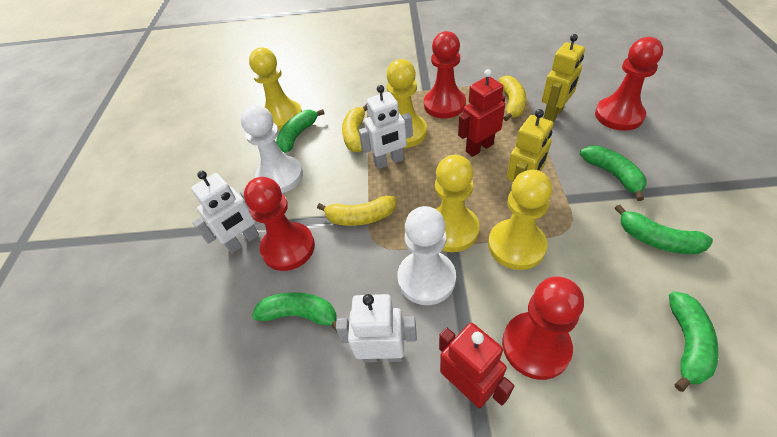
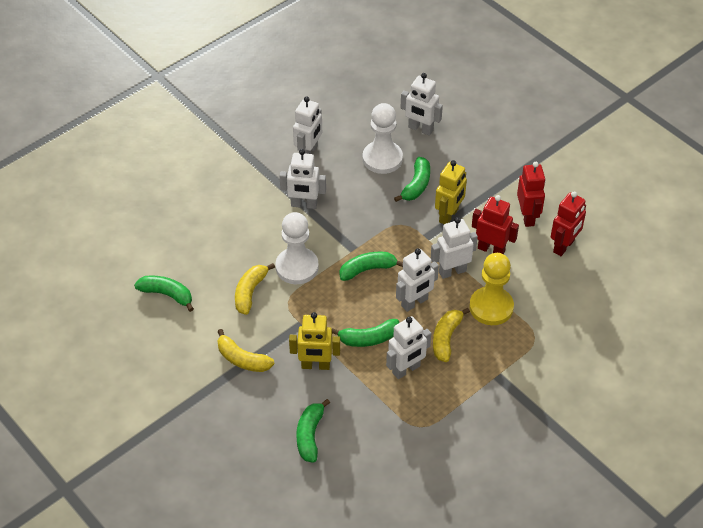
red pawn: 4 -> 0
red robot: 2 -> 3
white robot: 3 -> 6
yellow pawn: 4 -> 1

